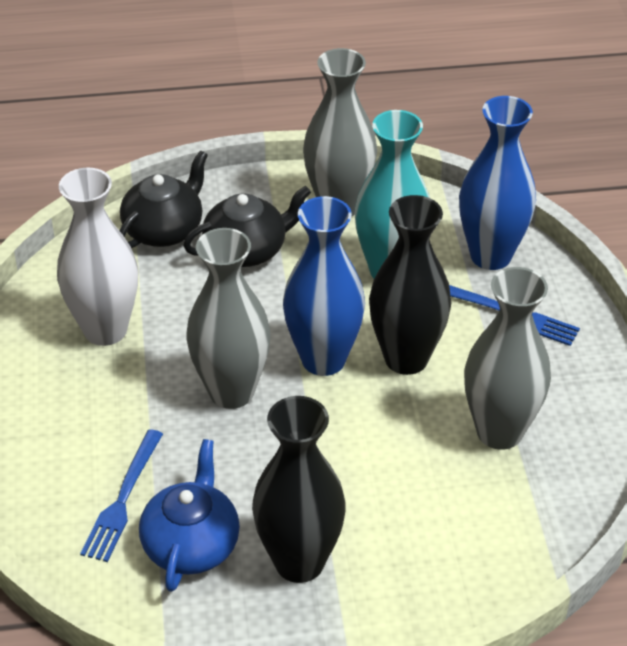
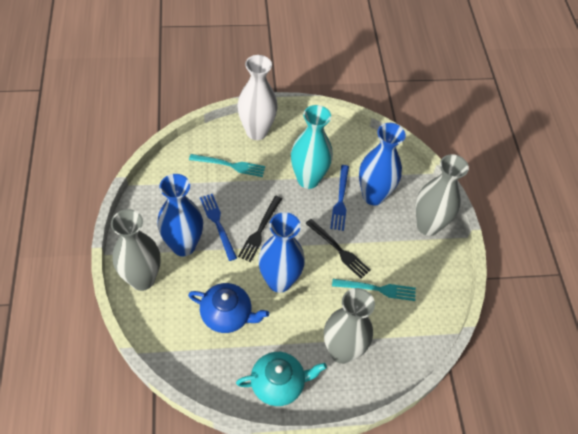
black fork: 0 -> 2
black teapot: 2 -> 0
black vase: 2 -> 0
blue vase: 2 -> 3
turquoise fork: 0 -> 2
turquoise teapot: 0 -> 1

